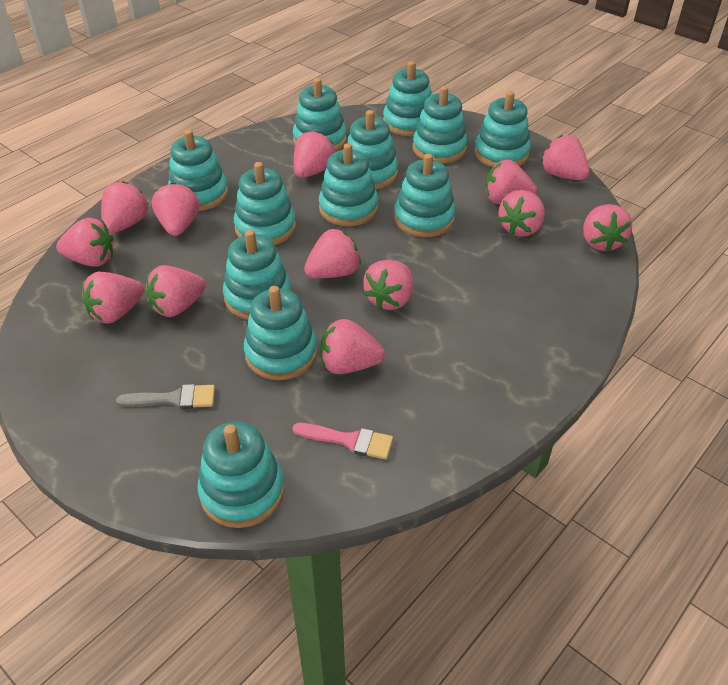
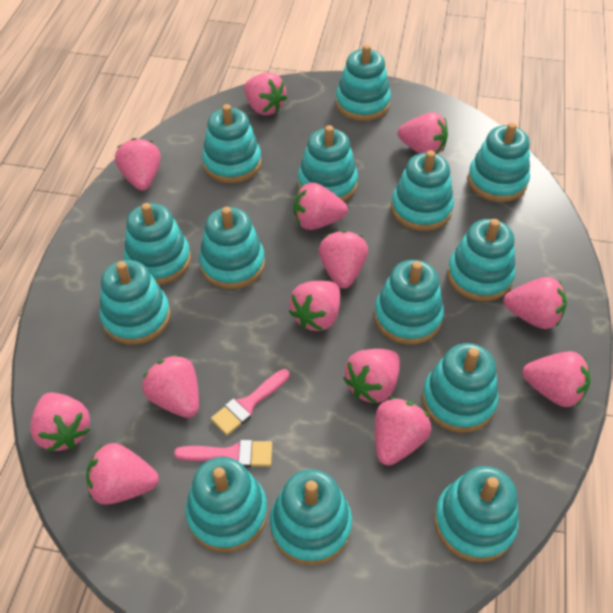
grey brush: 1 -> 0
pink brush: 1 -> 2
turquoise stacking toy: 12 -> 14

